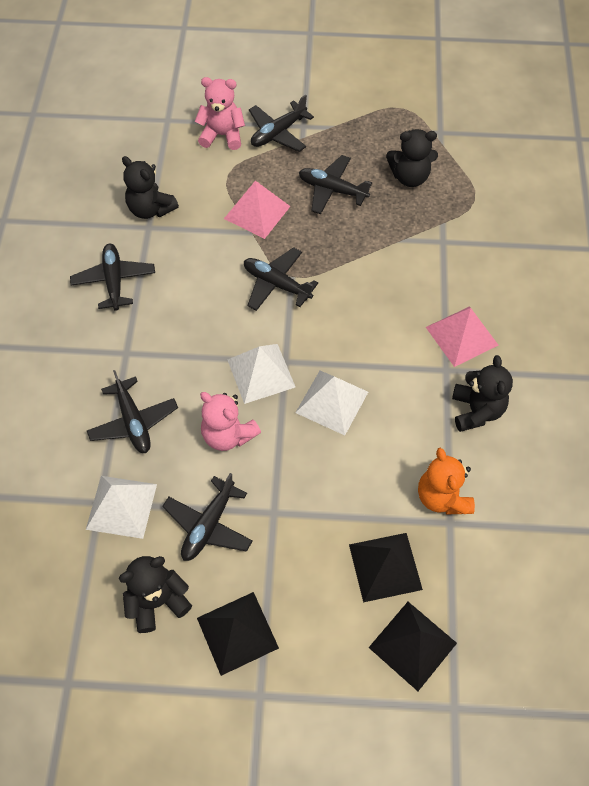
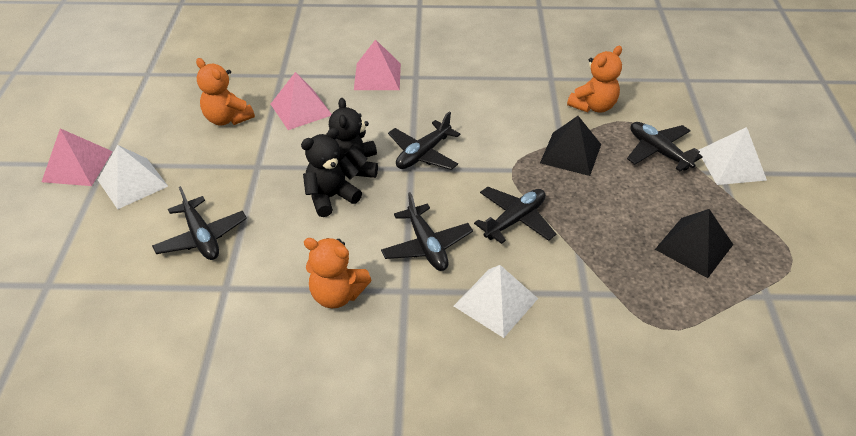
black plane: 6 -> 5
black pyramid: 3 -> 2
black teddy bear: 4 -> 2
orange teddy bear: 1 -> 3
pink pyramid: 2 -> 3
pink teddy bear: 2 -> 0

